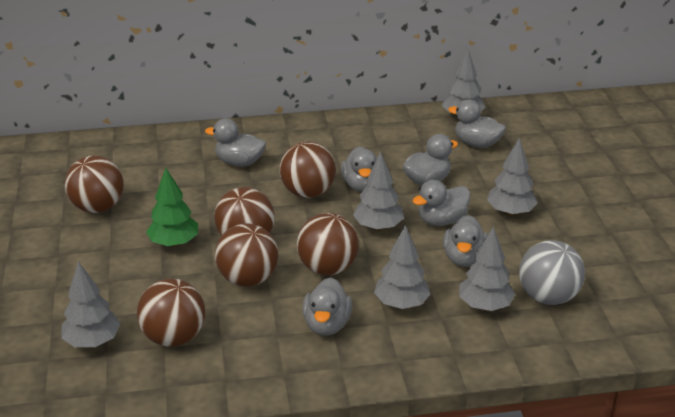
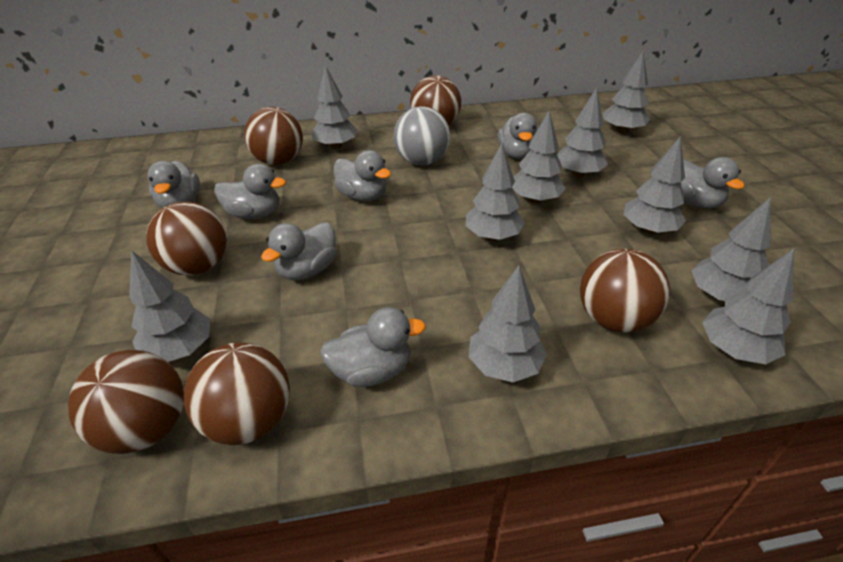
green tree: 1 -> 0
grey tree: 6 -> 10

